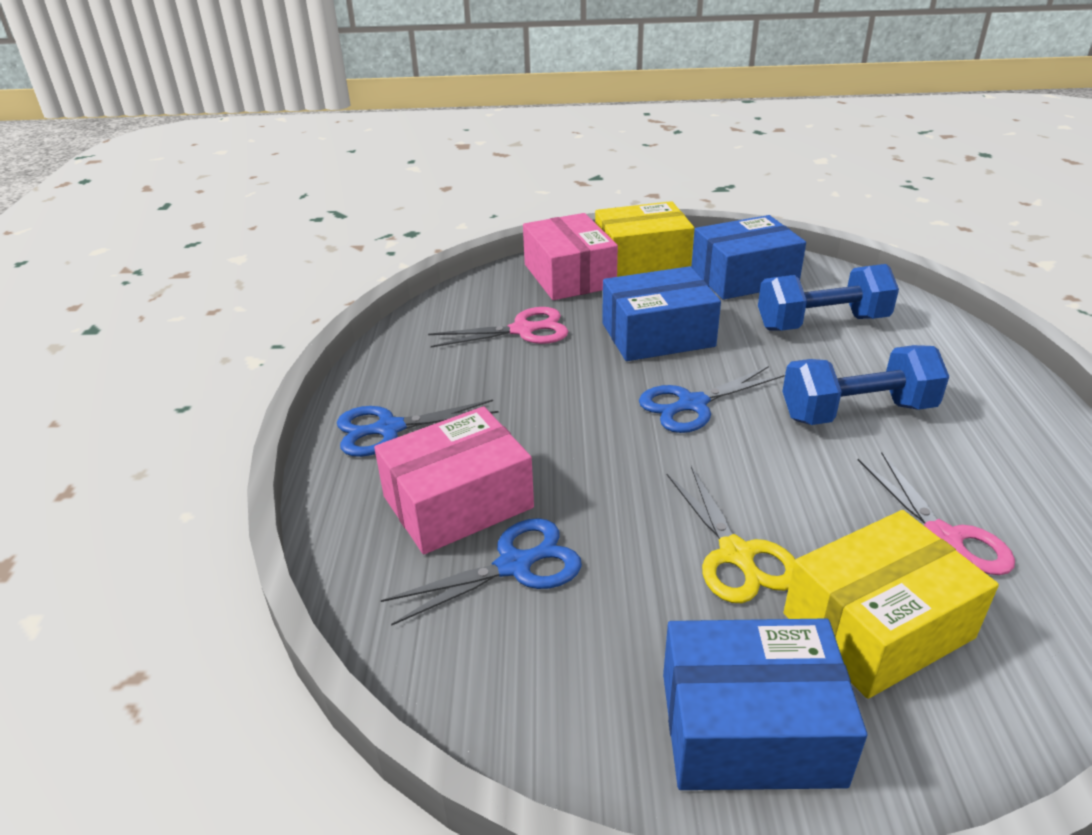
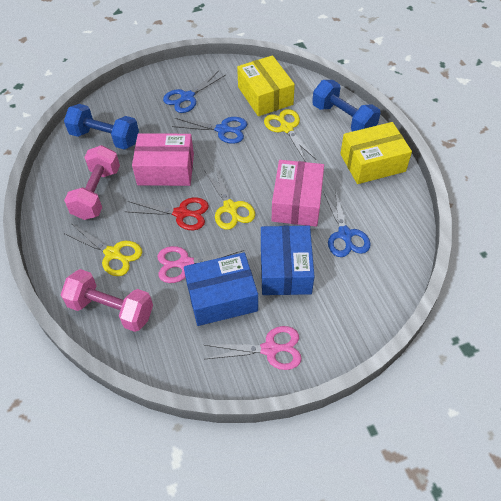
blue box: 3 -> 2
pink dumbbell: 0 -> 2
red scissors: 0 -> 1
yellow scissors: 1 -> 3

